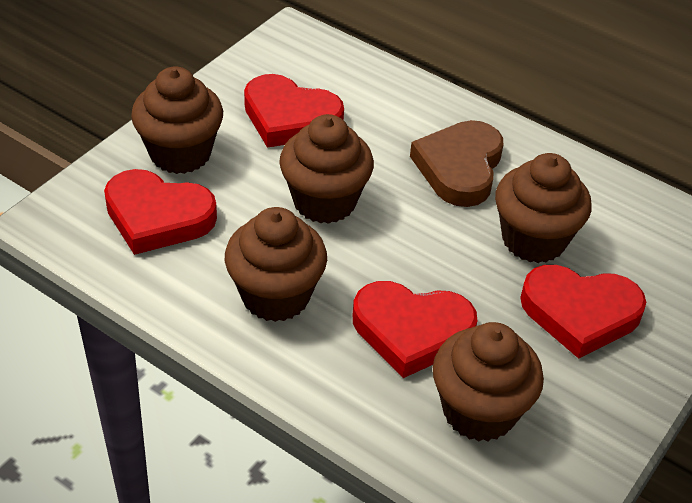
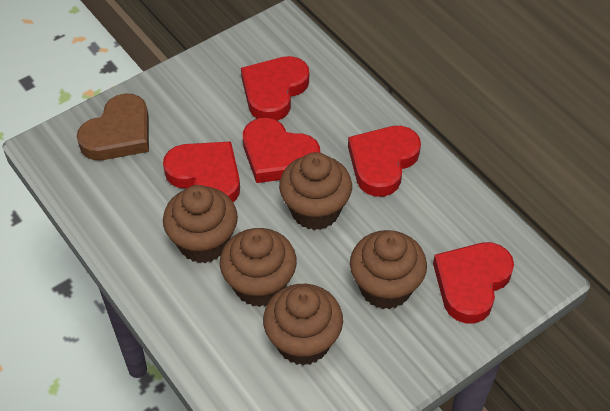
red heart: 4 -> 5

